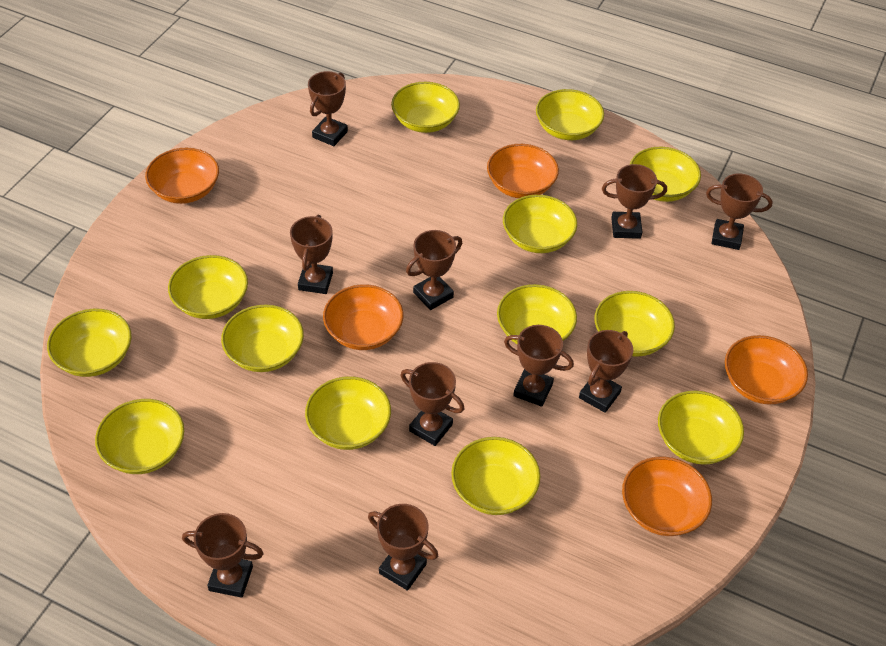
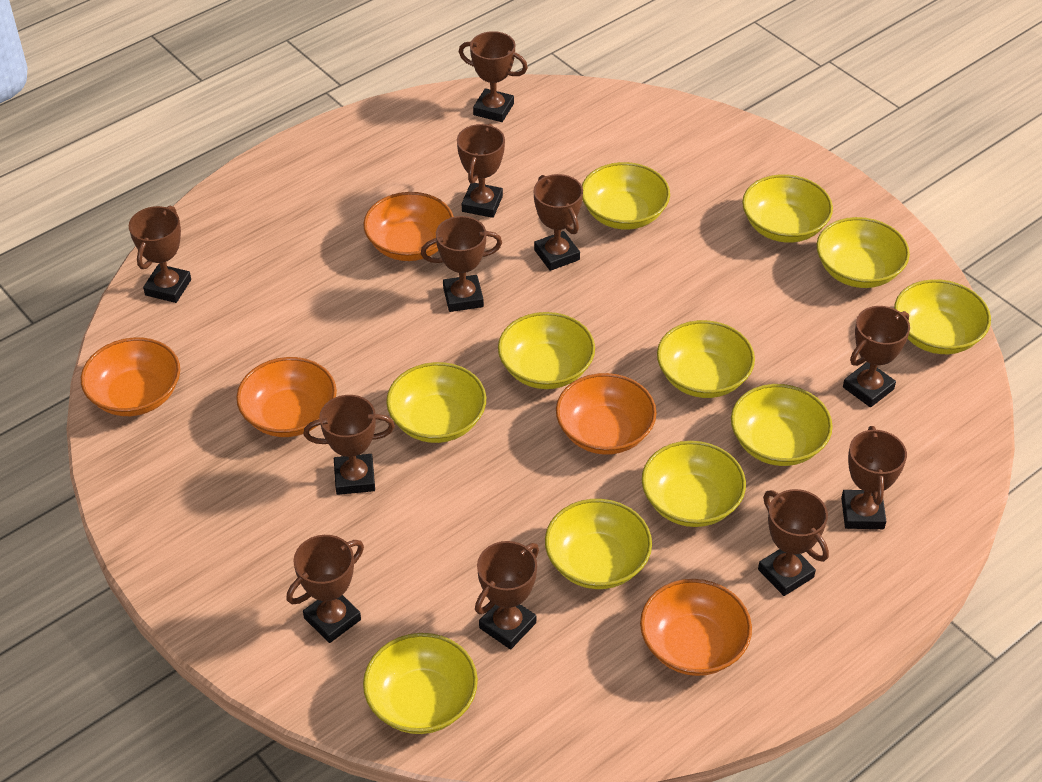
brown trophy: 10 -> 11
yellow bowl: 13 -> 11

